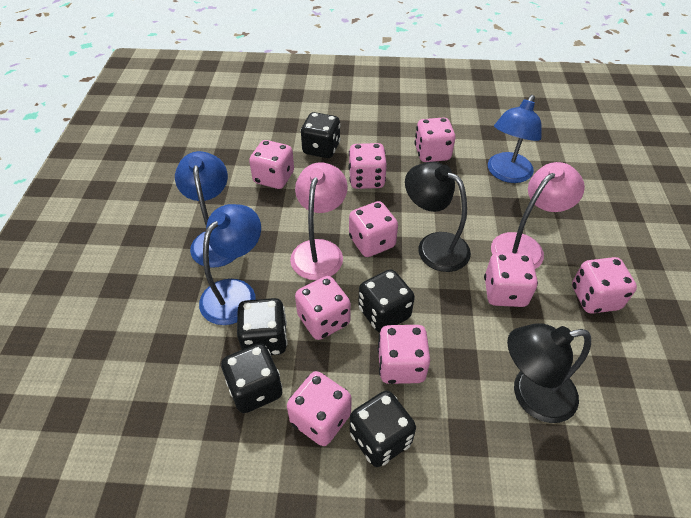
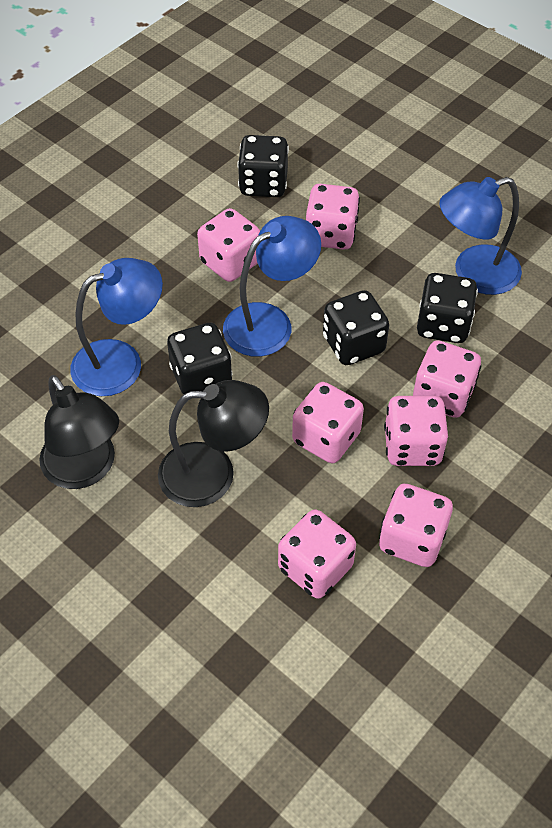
black dice: 5 -> 4
pink dice: 9 -> 7
pink lamp: 2 -> 0

